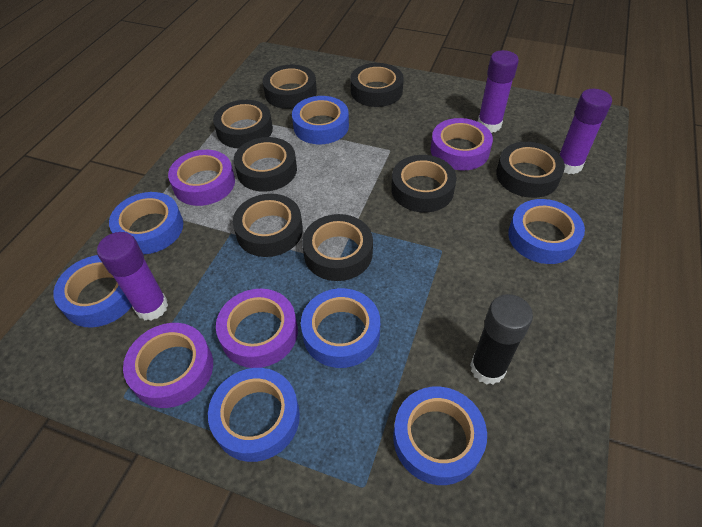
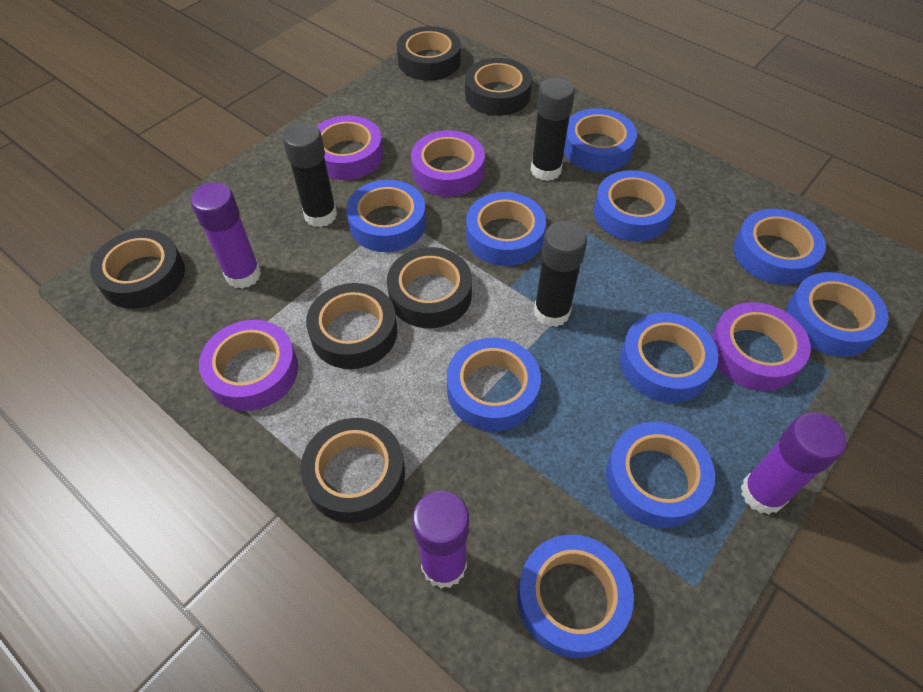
black glue stick: 1 -> 3
black tape: 8 -> 6
blue tape: 7 -> 10

